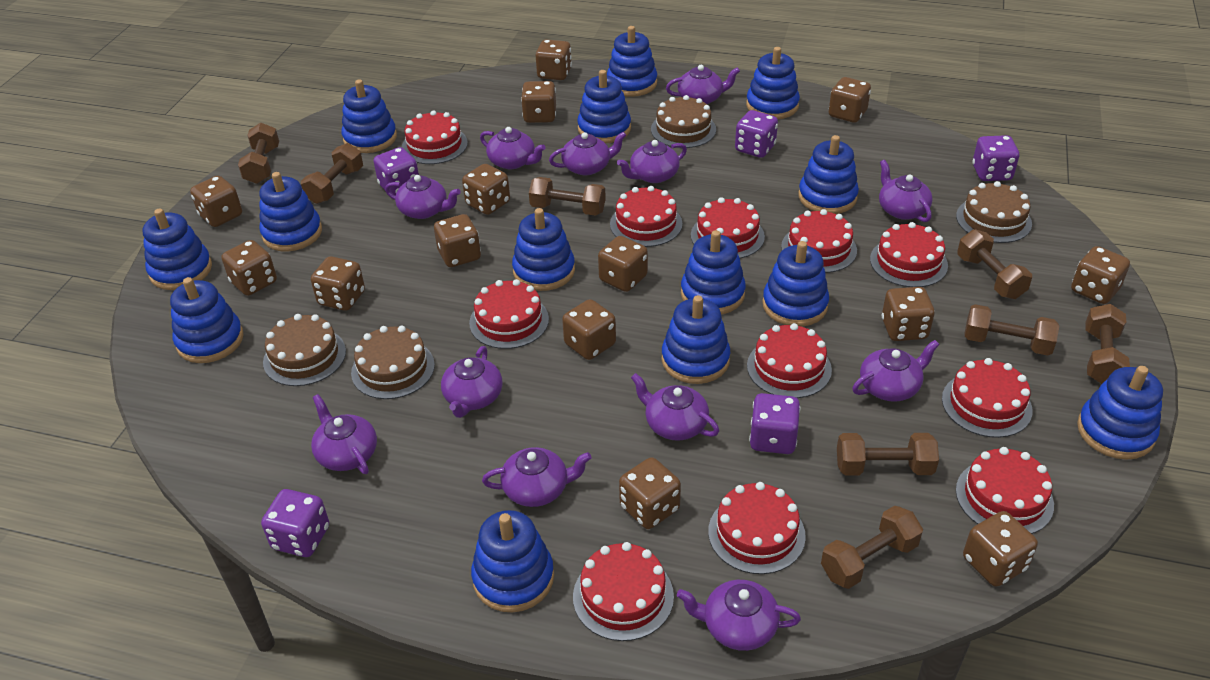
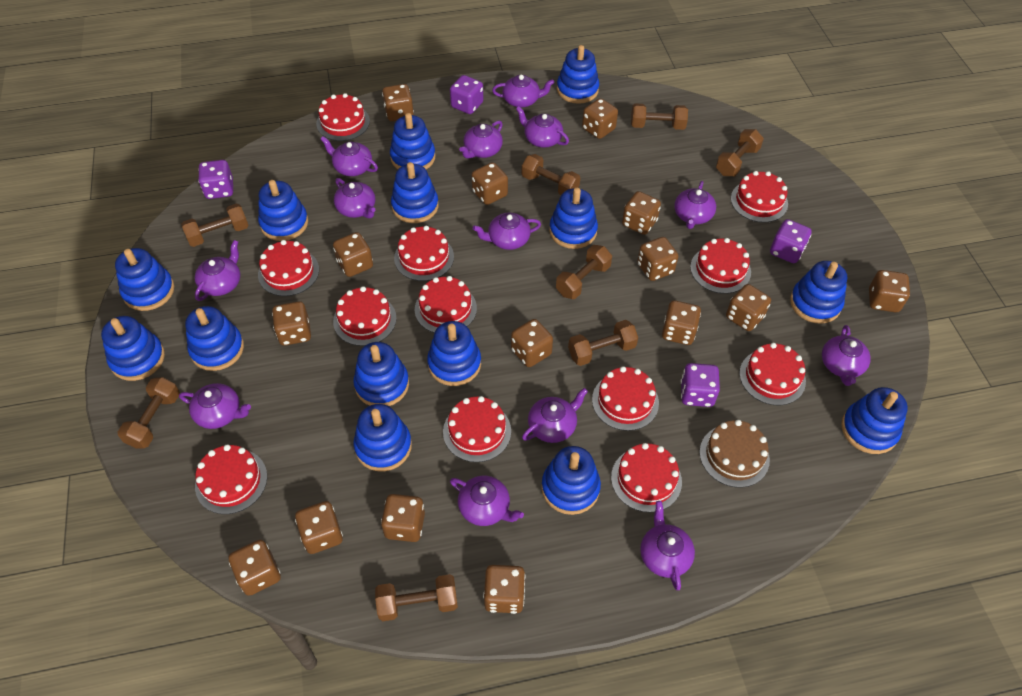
brown cake: 4 -> 1
brown dice: 14 -> 15
purple dice: 5 -> 4
purple teapot: 12 -> 13
red cake: 11 -> 12

